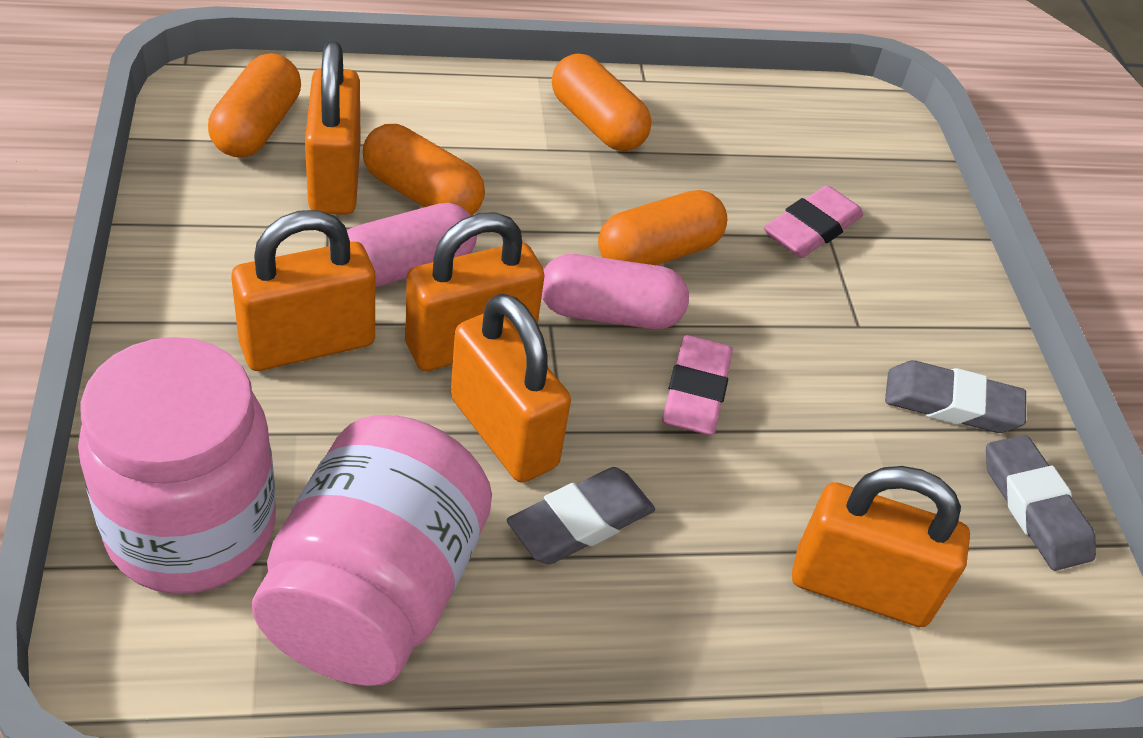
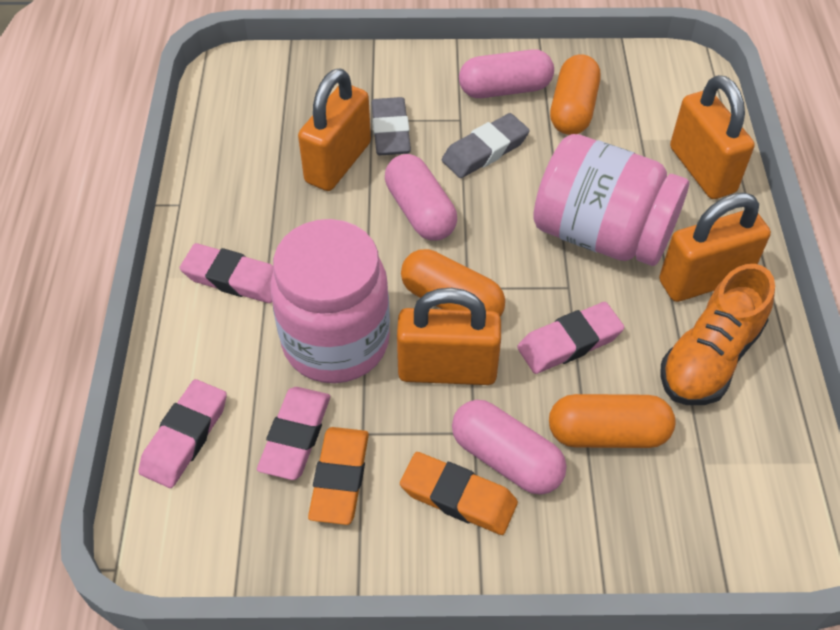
grey eraser: 3 -> 2
orange capsule: 4 -> 3
orange eraser: 0 -> 2
orange padlock: 5 -> 4
orange shoe: 0 -> 1
pink capsule: 2 -> 3
pink eraser: 2 -> 4

